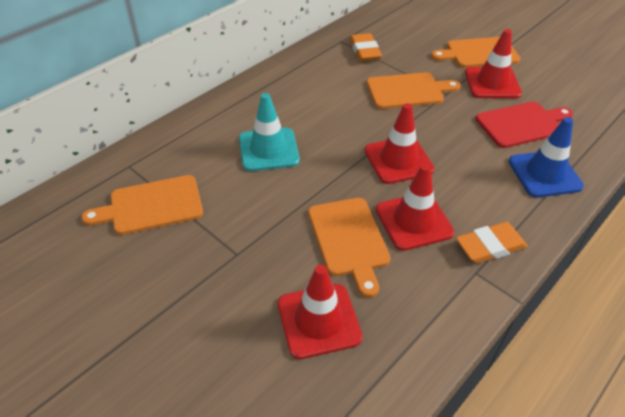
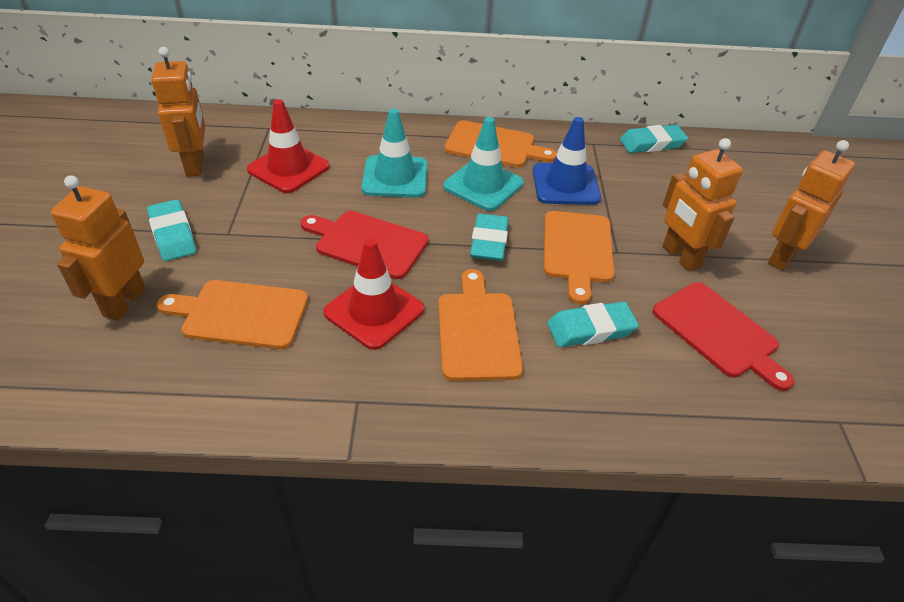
orange eraser: 2 -> 0
orange robot: 0 -> 4
red cutting board: 1 -> 2
red traffic cone: 4 -> 2
turquoise eraser: 0 -> 4
turquoise traffic cone: 1 -> 2

